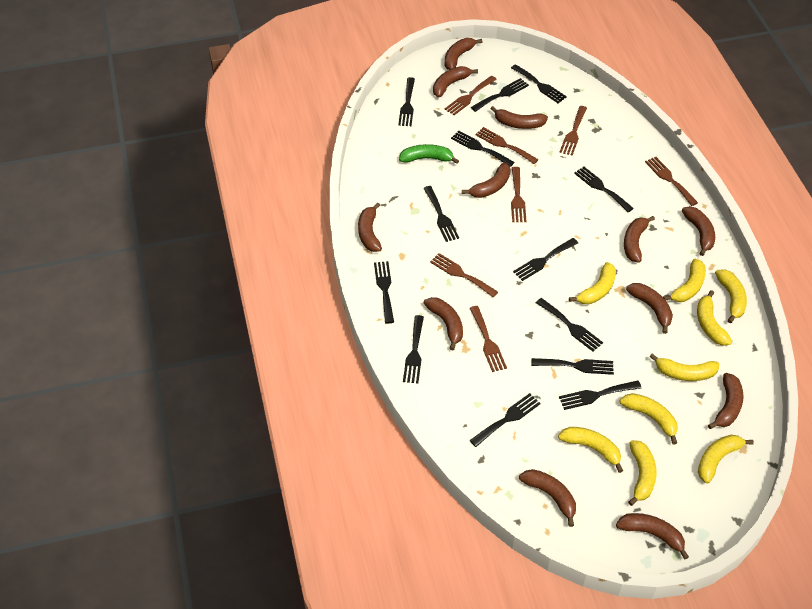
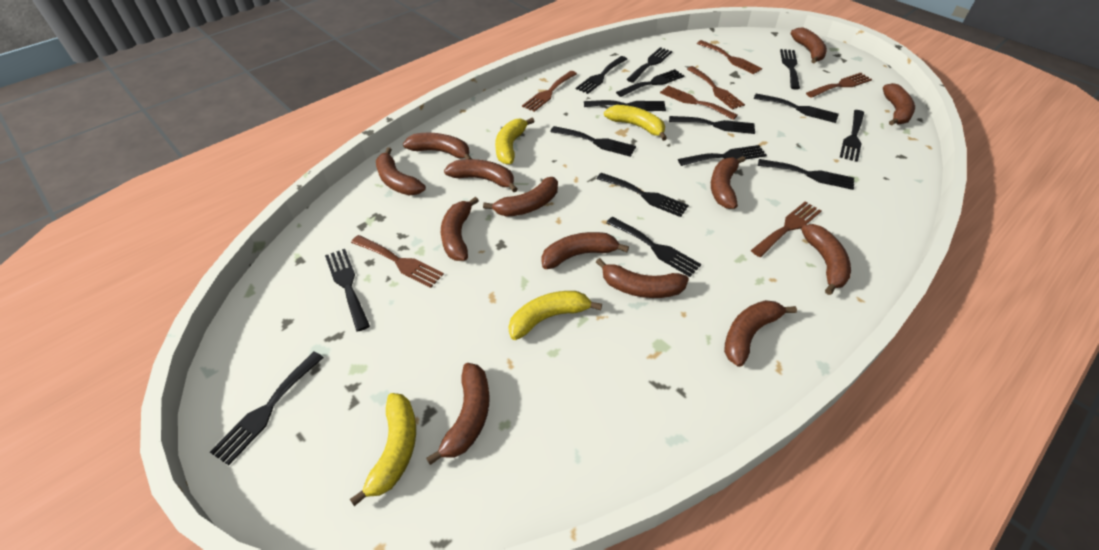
black fork: 13 -> 15
brown banana: 12 -> 13
green banana: 1 -> 0
yellow banana: 9 -> 4

